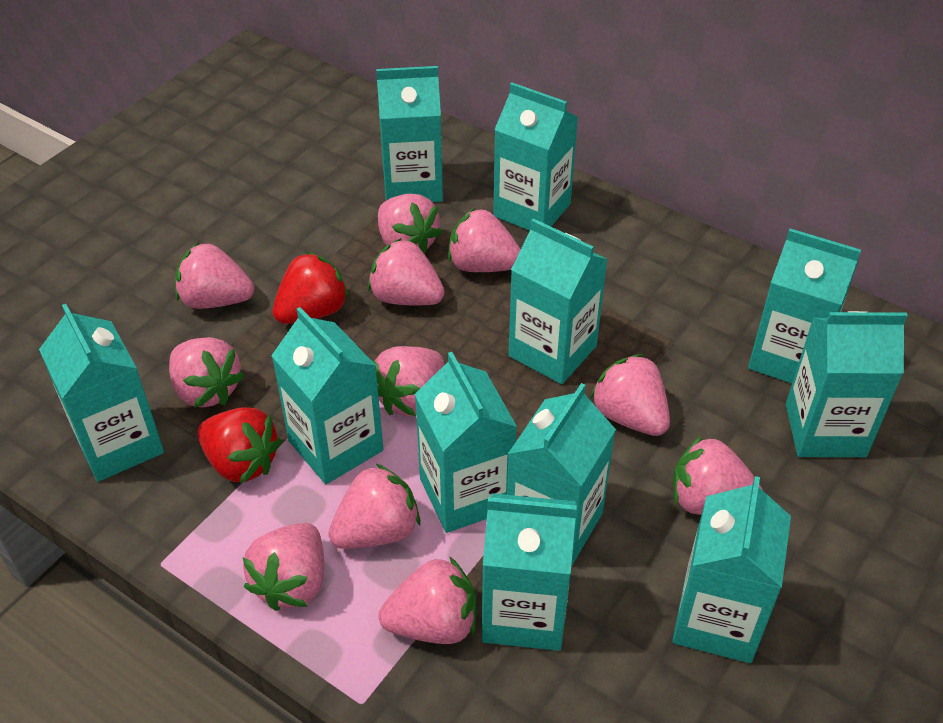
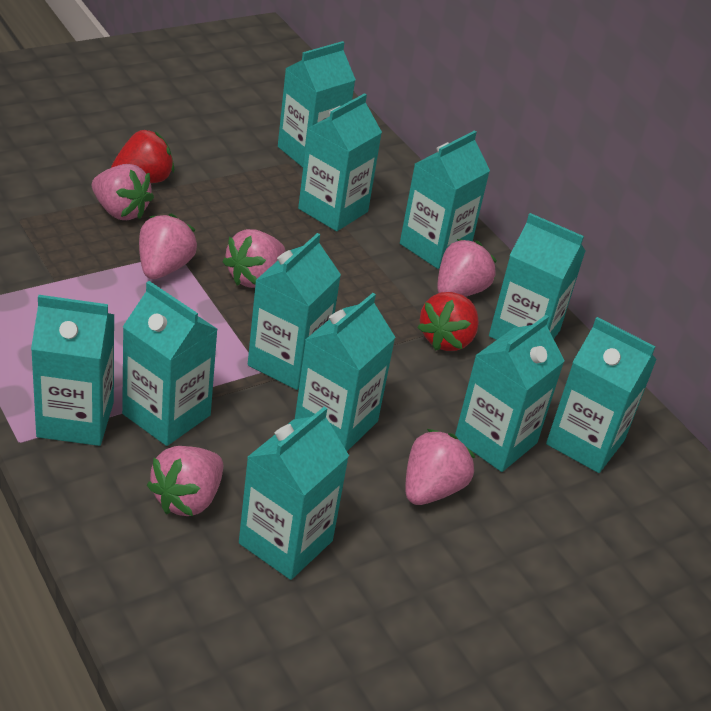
pink strawberry: 11 -> 6

